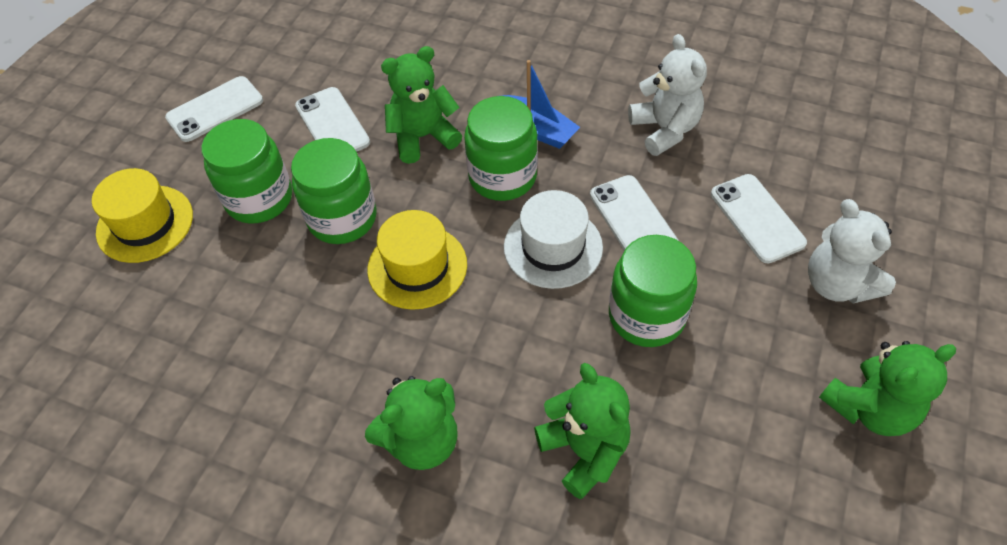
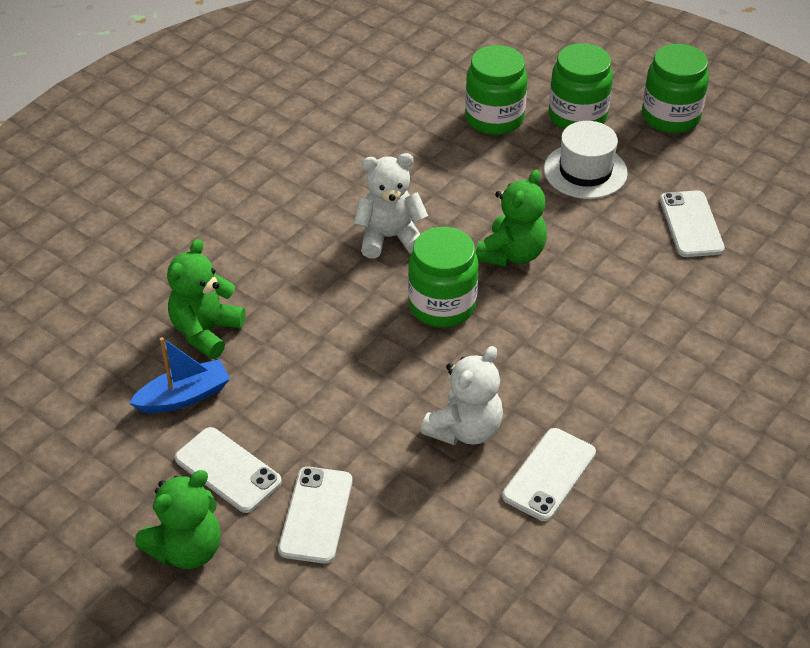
green teddy bear: 4 -> 3
yellow hat: 2 -> 0

